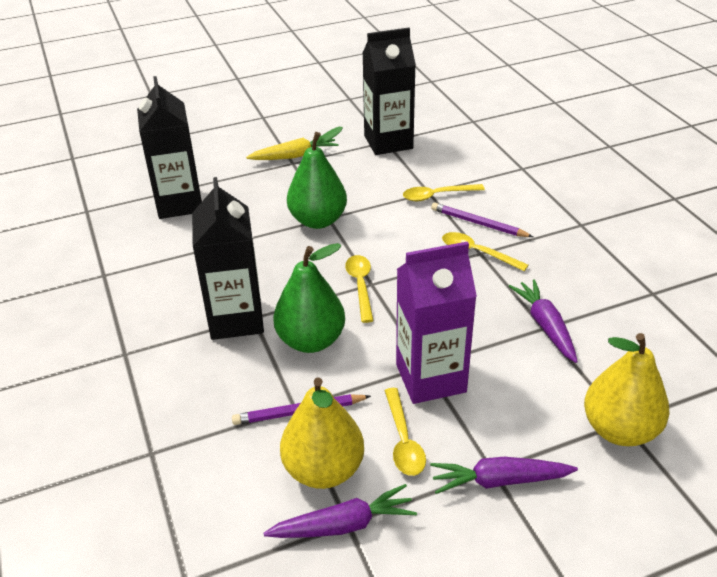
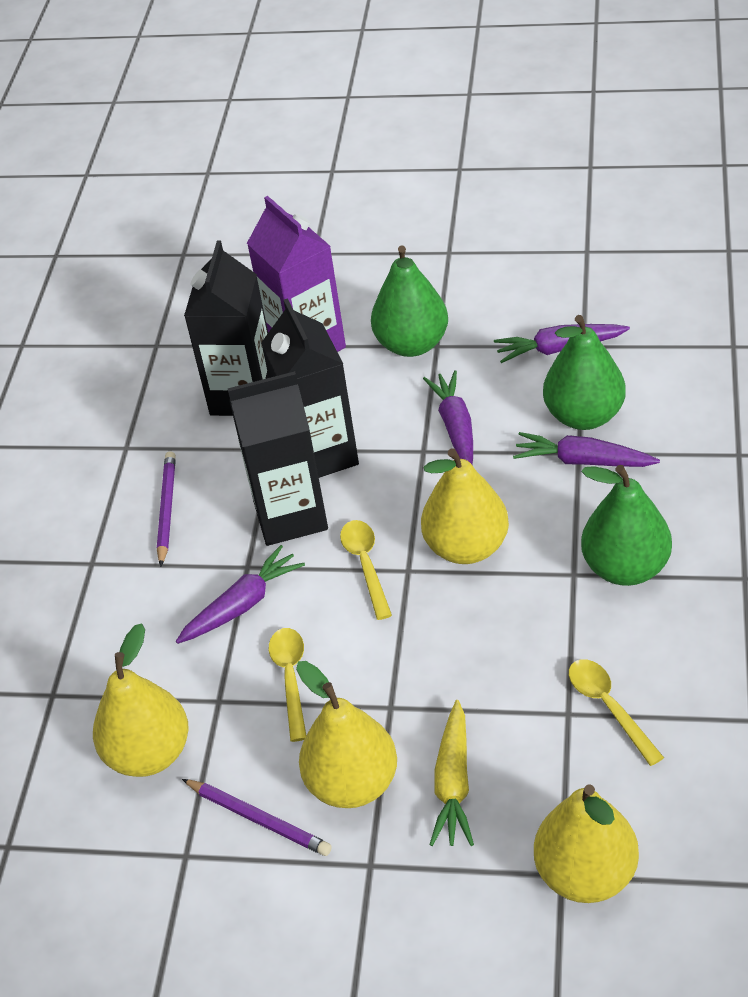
green pear: 2 -> 3
purple carrot: 3 -> 4
yellow pear: 2 -> 4
yellow spoon: 4 -> 3

